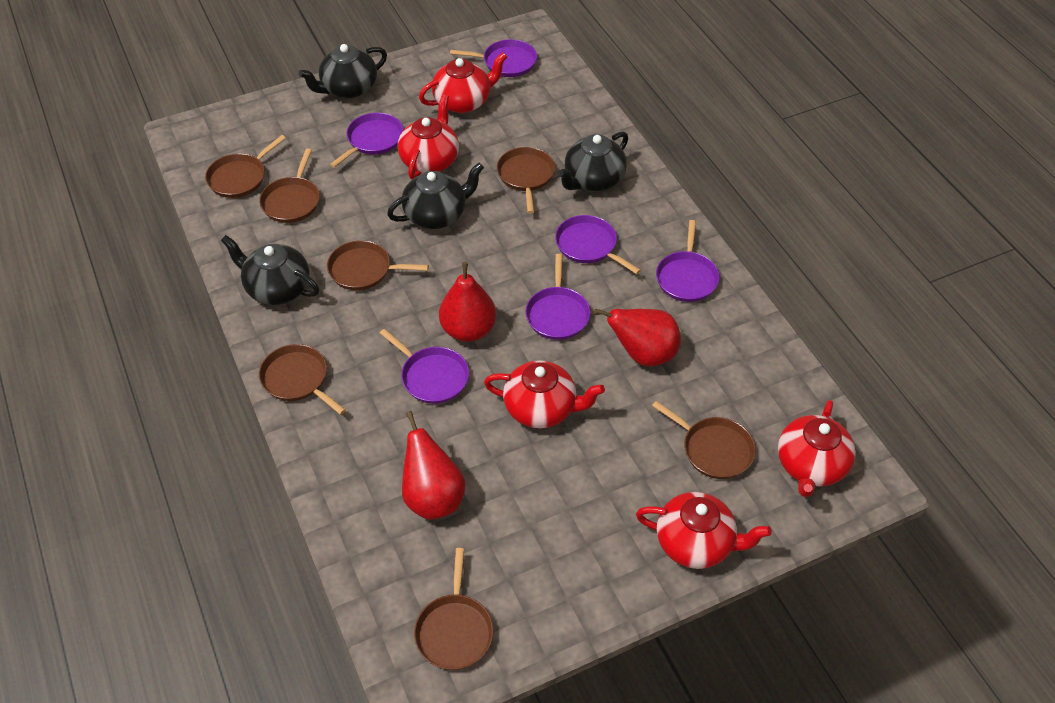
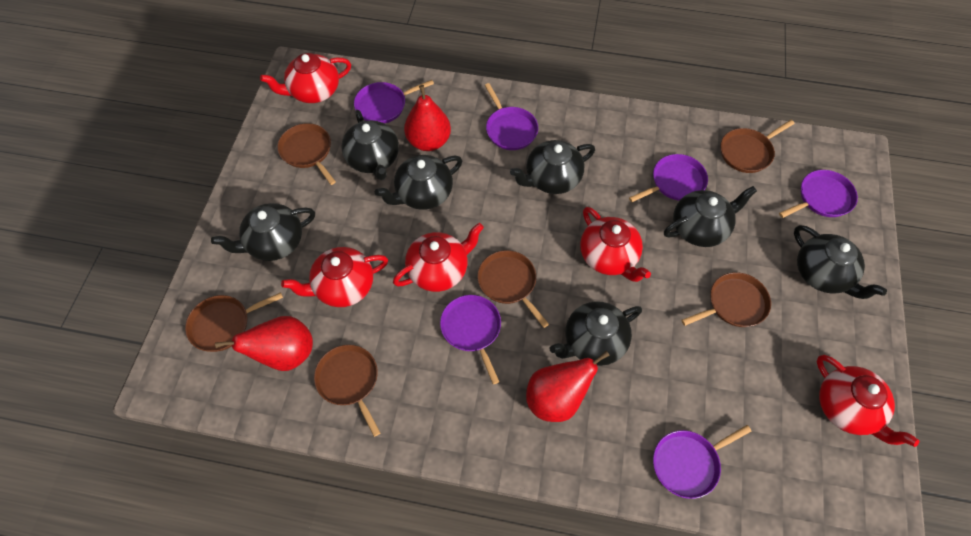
black teapot: 4 -> 7
brown pan: 7 -> 6

